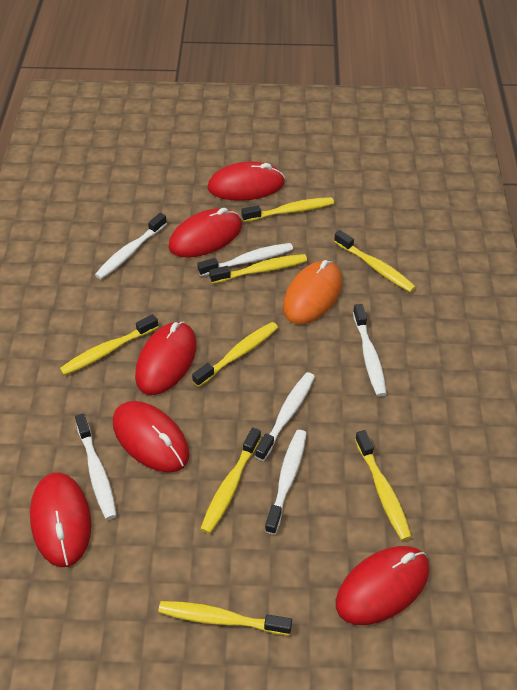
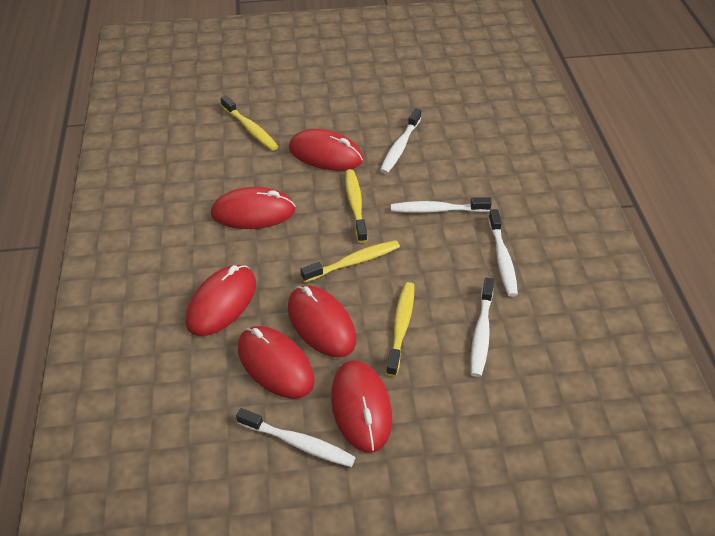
orange mouse: 1 -> 0
white toothbrush: 6 -> 5
yellow toothbrush: 8 -> 4

